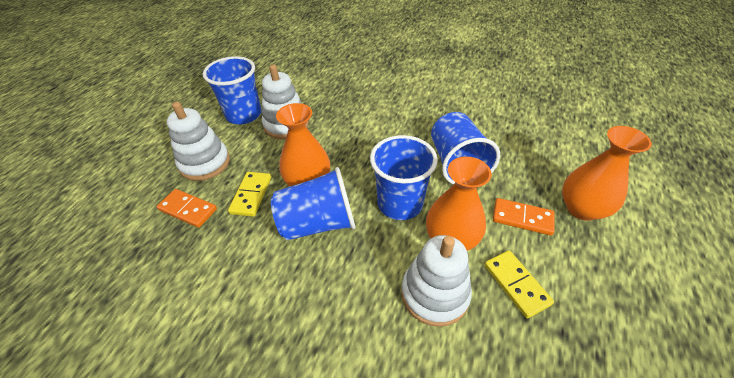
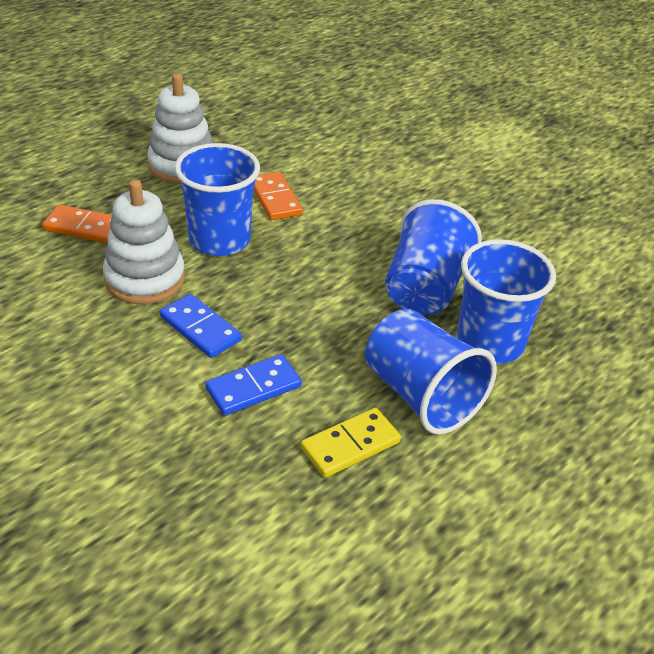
blue domino: 0 -> 2
orange vase: 3 -> 0
white stacking toy: 3 -> 2
yellow domino: 2 -> 1

